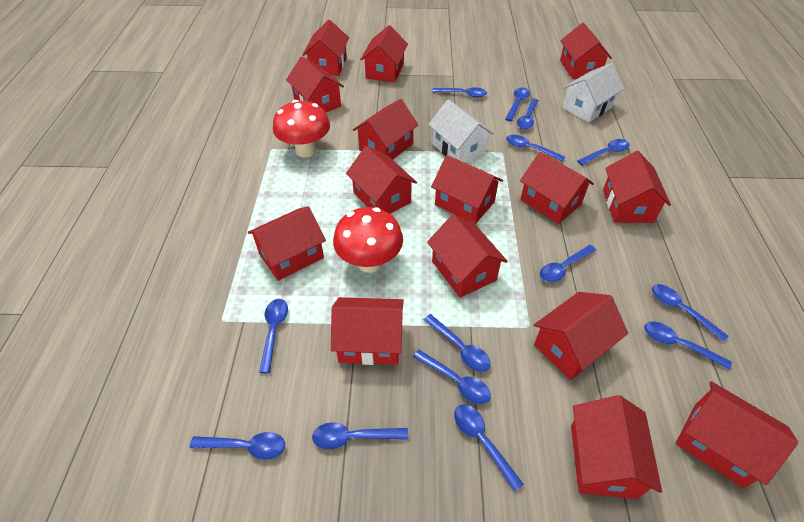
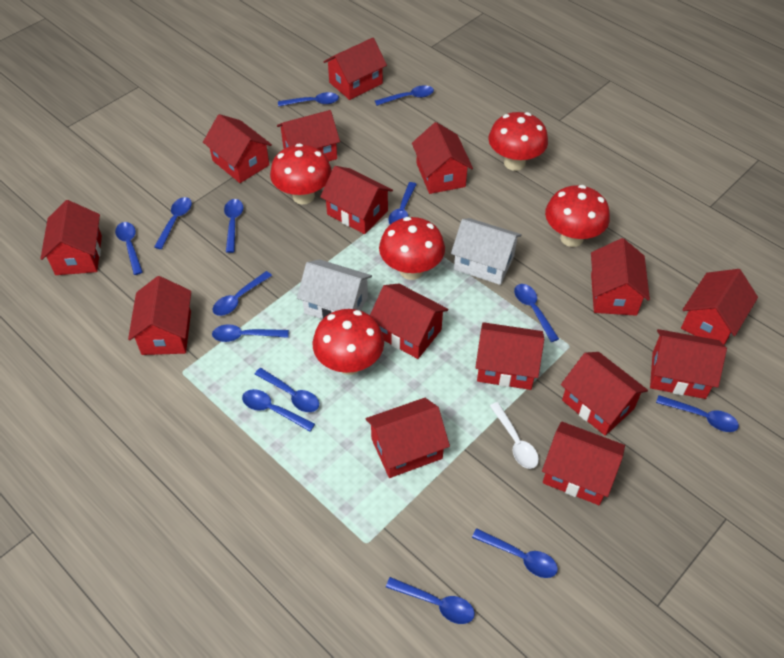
red mushroom: 2 -> 5
white spoon: 0 -> 1

